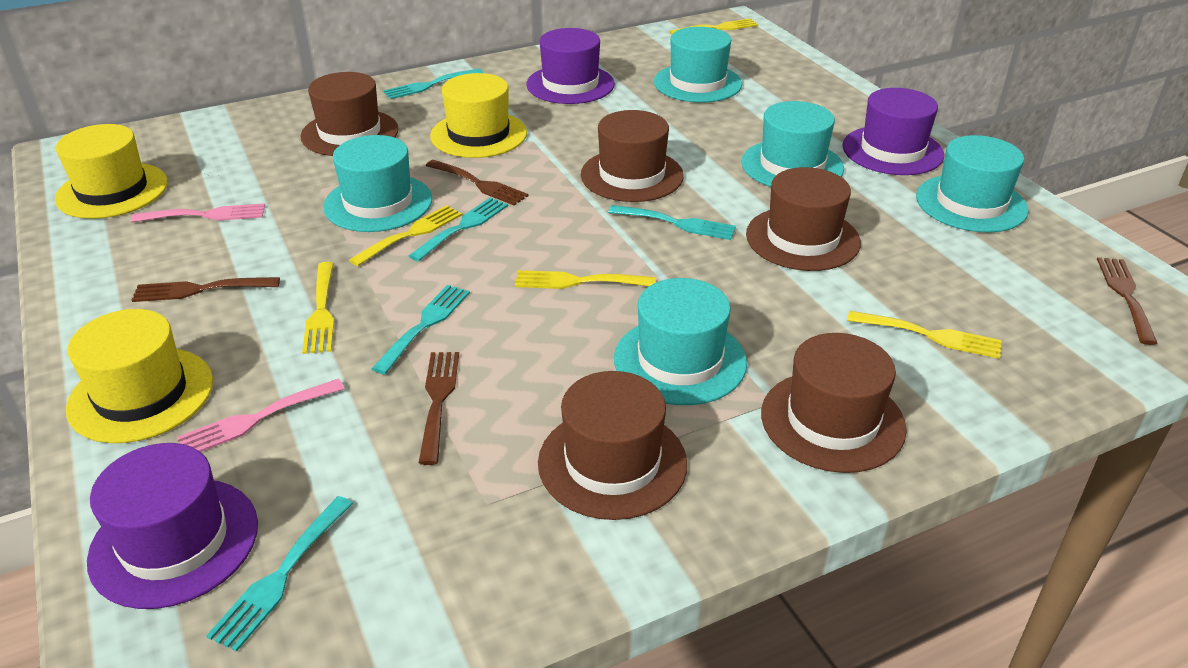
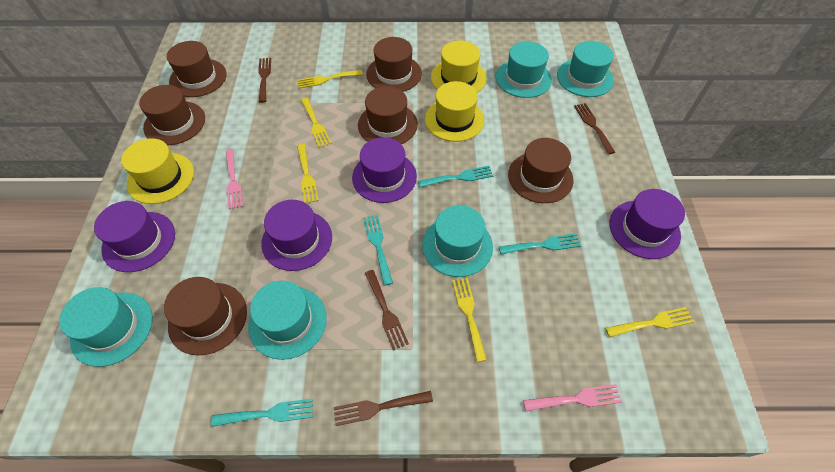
brown hat: 5 -> 6
purple hat: 3 -> 4
turquoise fork: 5 -> 4

